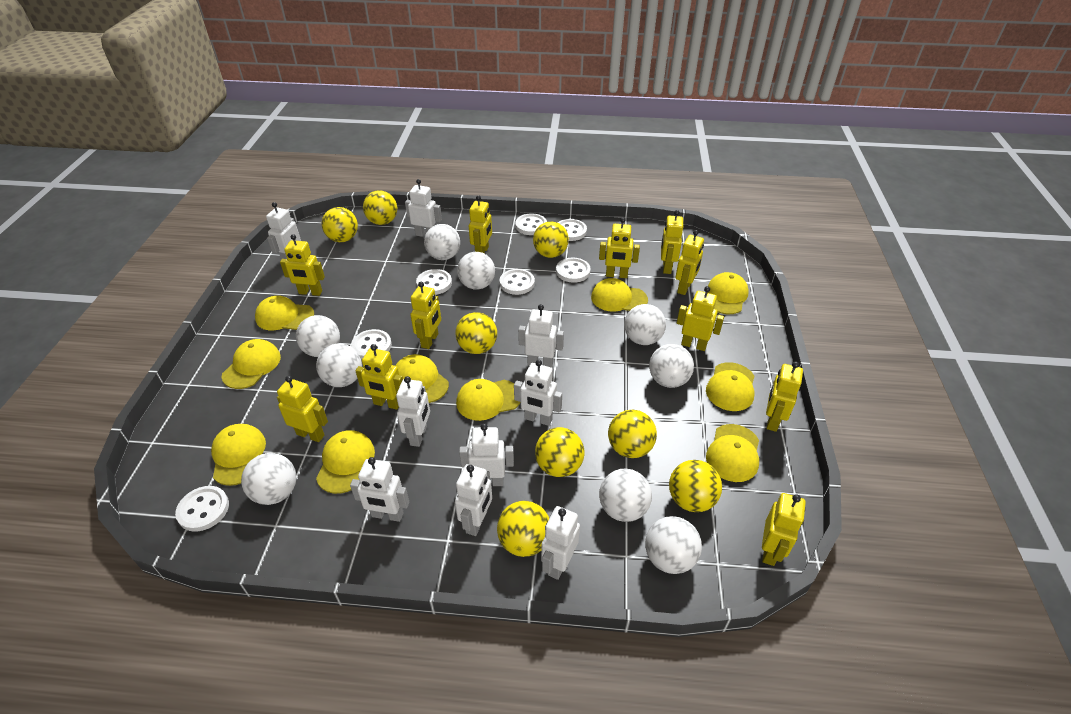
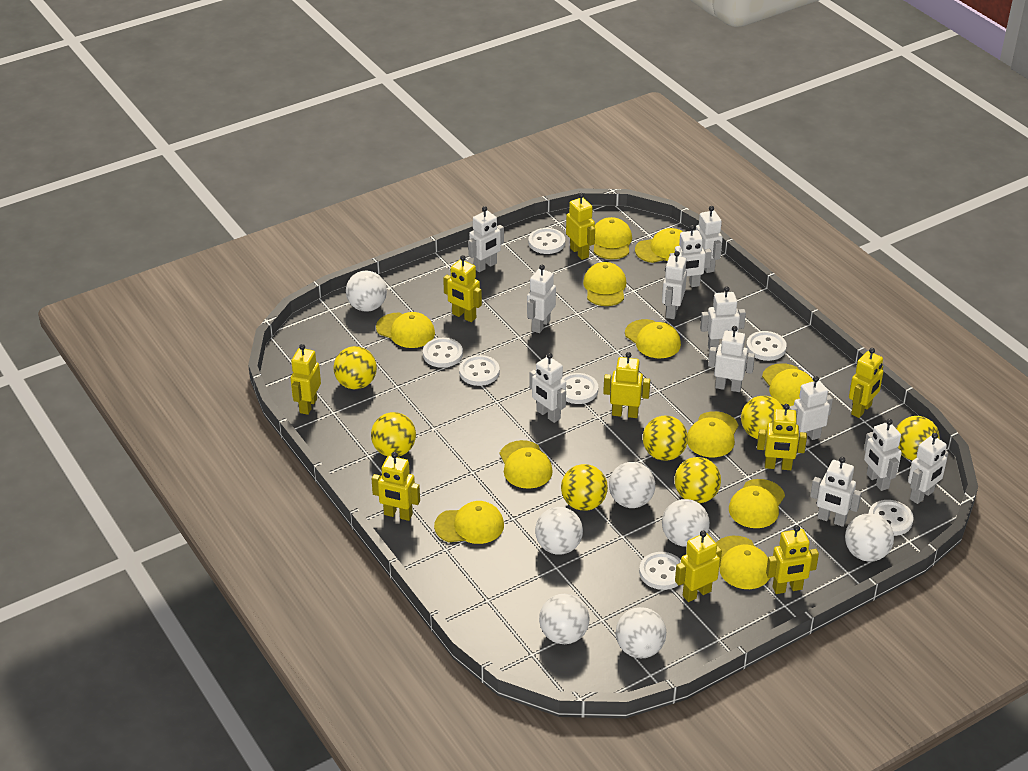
white ball: 9 -> 7
white robot: 9 -> 12
yellow ball: 8 -> 7
yellow cap: 10 -> 11
yellow robot: 11 -> 9

